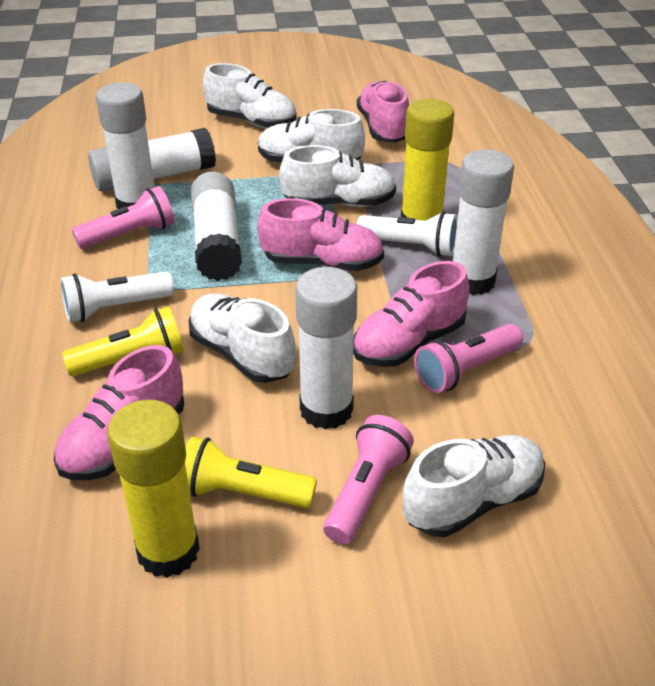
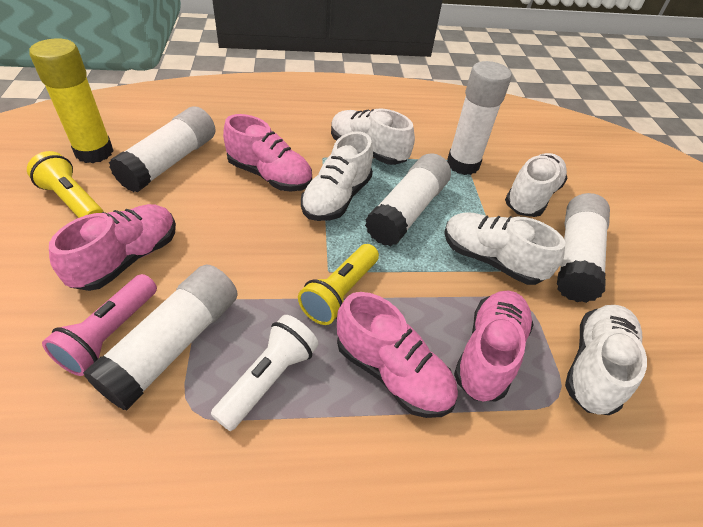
pink flashlight: 3 -> 1
white flashlight: 2 -> 1
yellow glue stick: 2 -> 1

